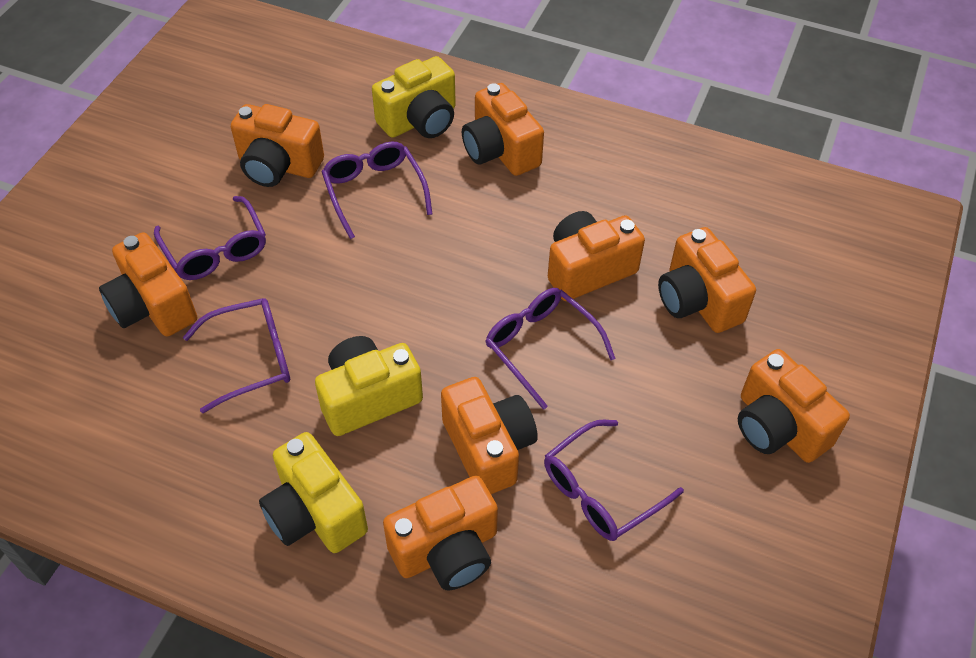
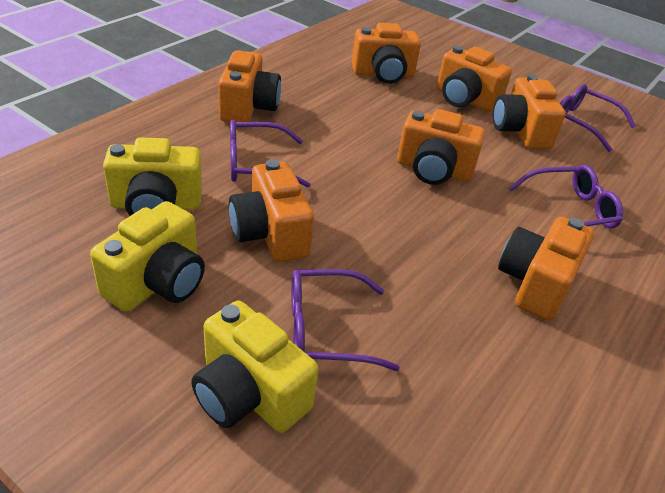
orange camera: 8 -> 7
purple glasses: 5 -> 4

